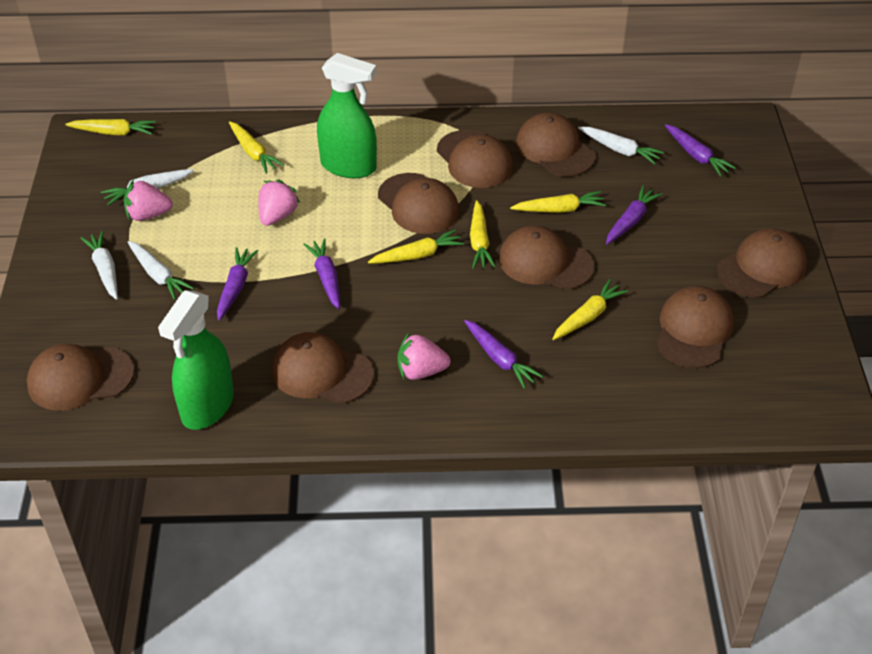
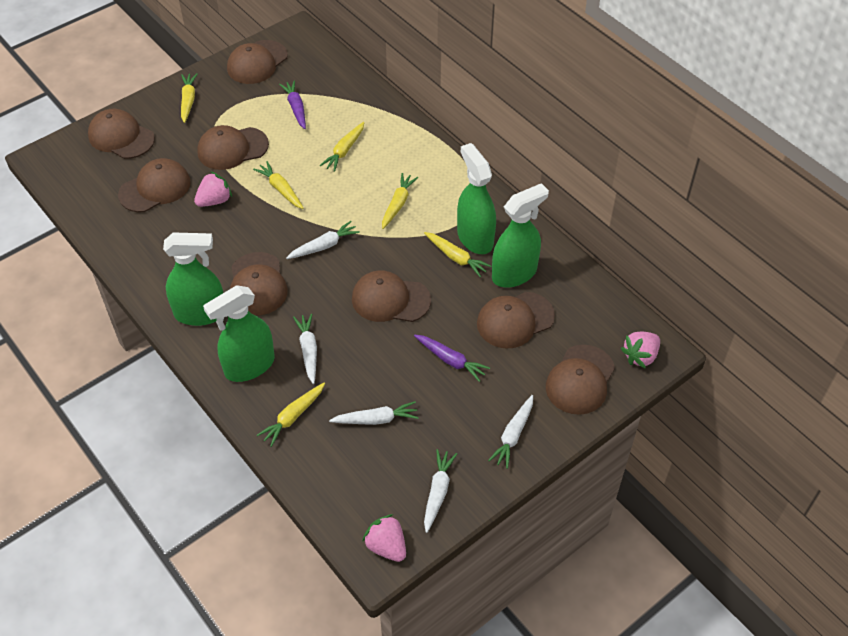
green spray bottle: 2 -> 4
purple carrot: 5 -> 2
white carrot: 4 -> 5

